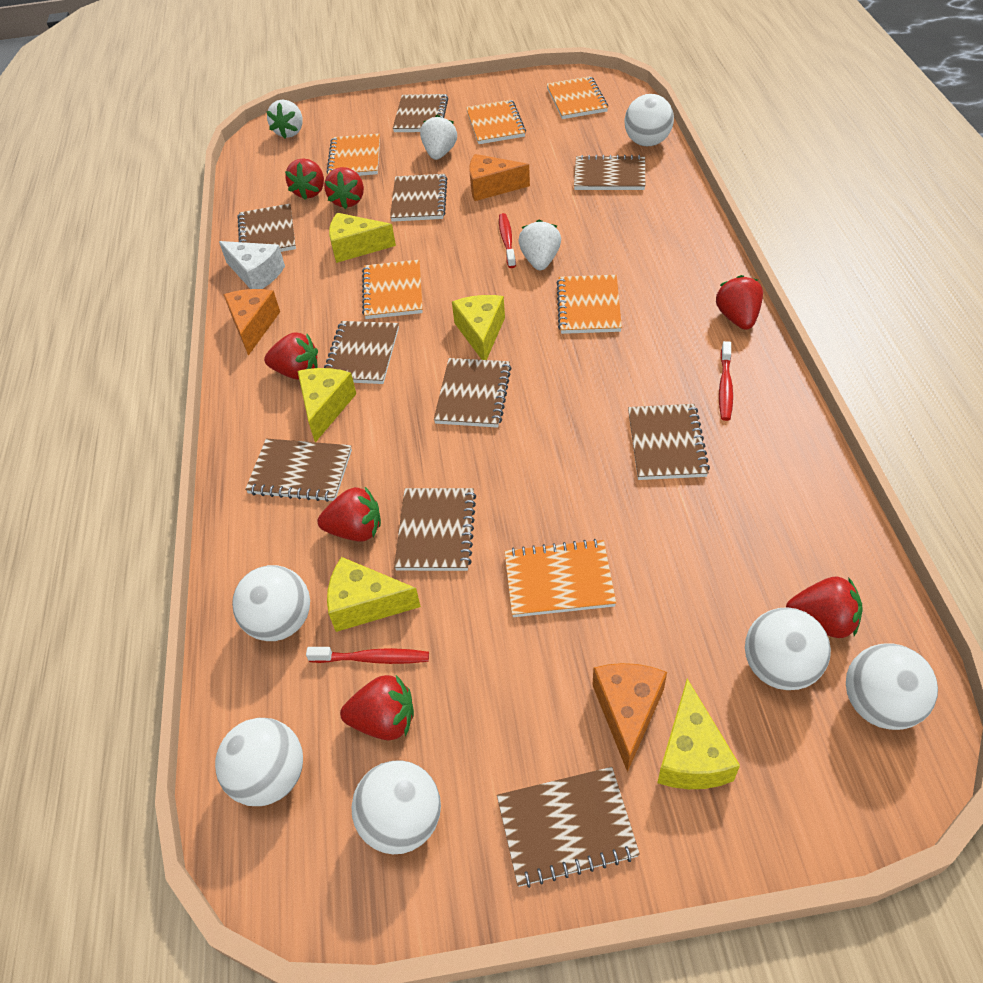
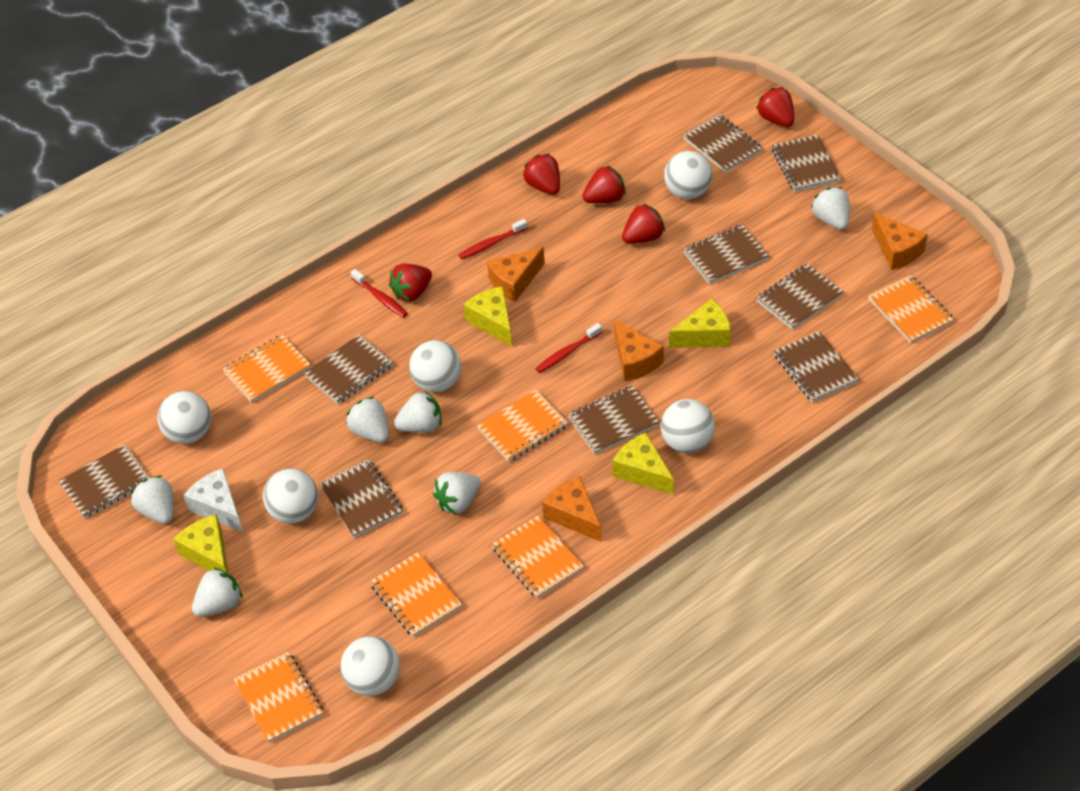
brown notebook: 10 -> 9
orange cheese: 3 -> 4
red strawberry: 7 -> 5
white strawberry: 3 -> 6
yellow cheese: 5 -> 4

